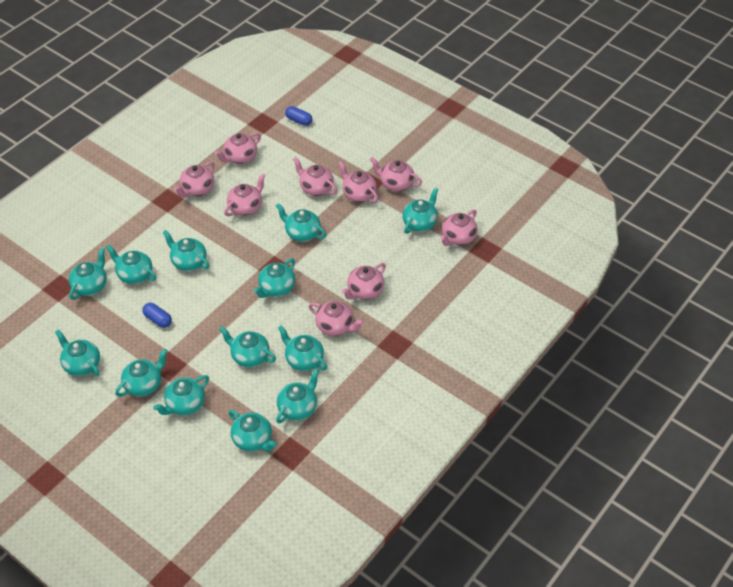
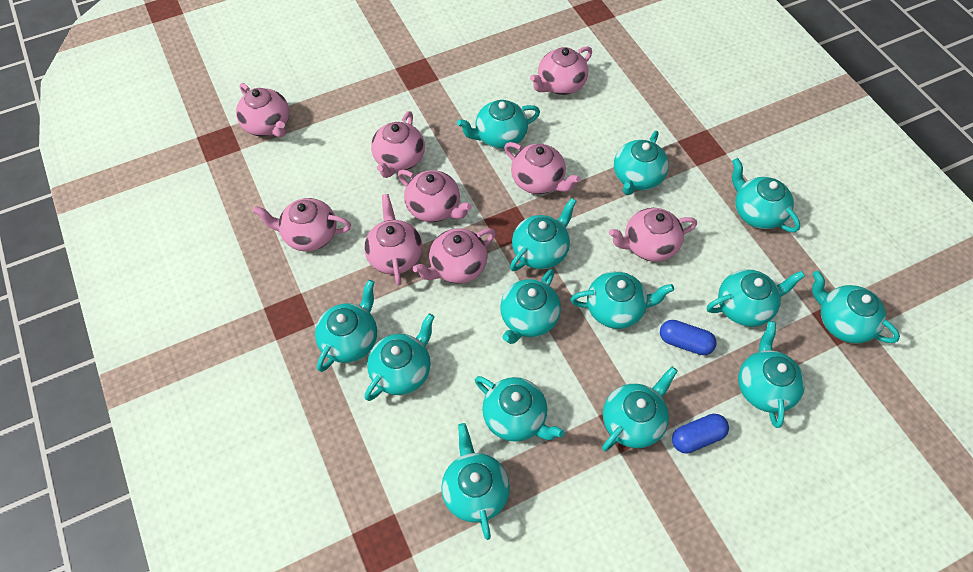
turquoise teapot: 13 -> 14

